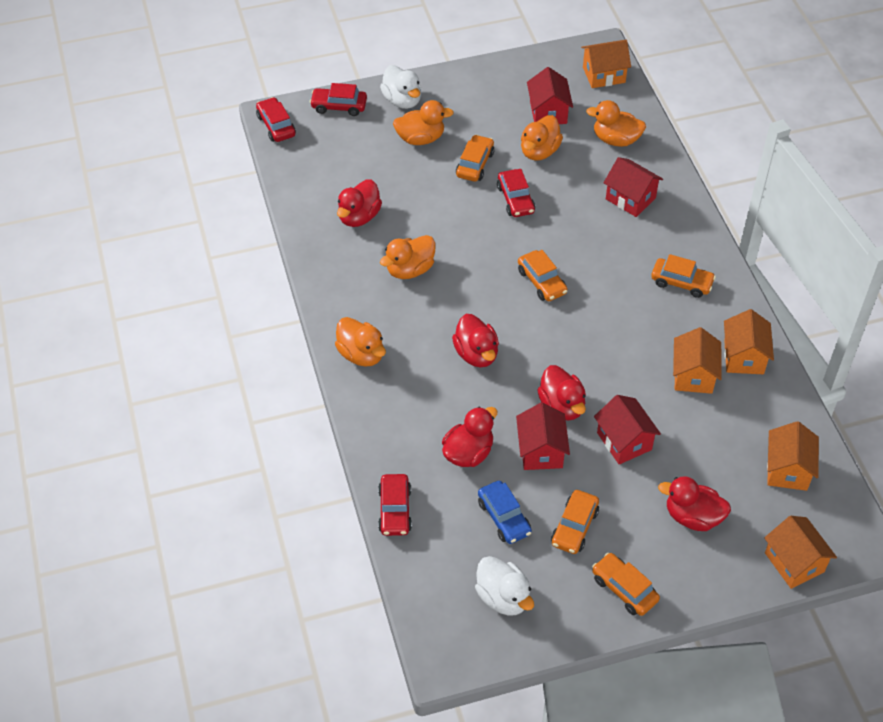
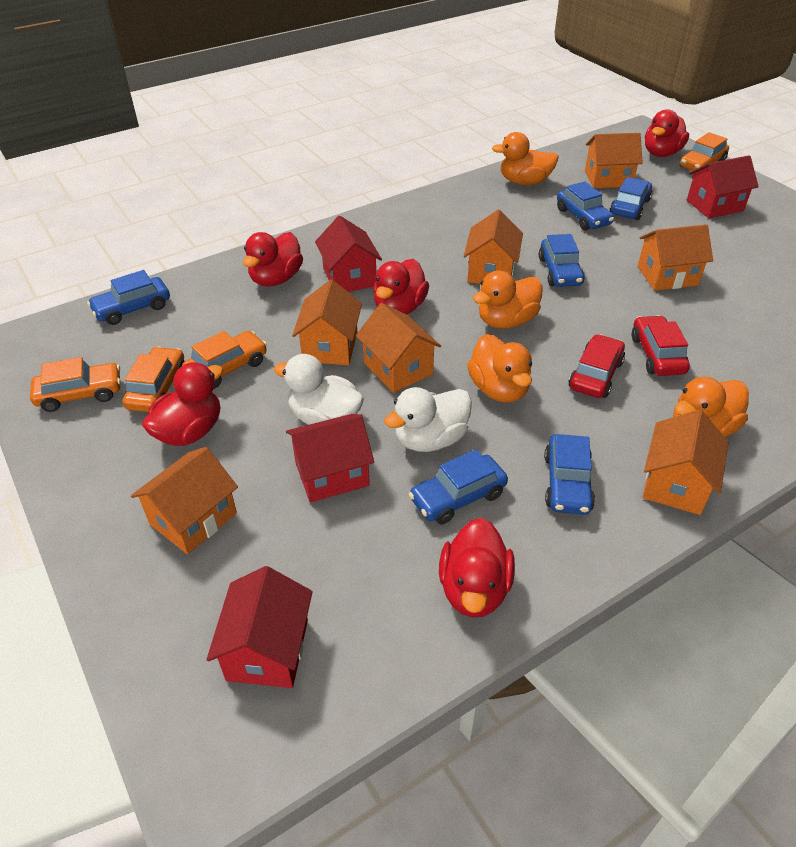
blue car: 1 -> 6
orange car: 5 -> 4
orange duck: 5 -> 4
orange house: 5 -> 7
red car: 4 -> 2

